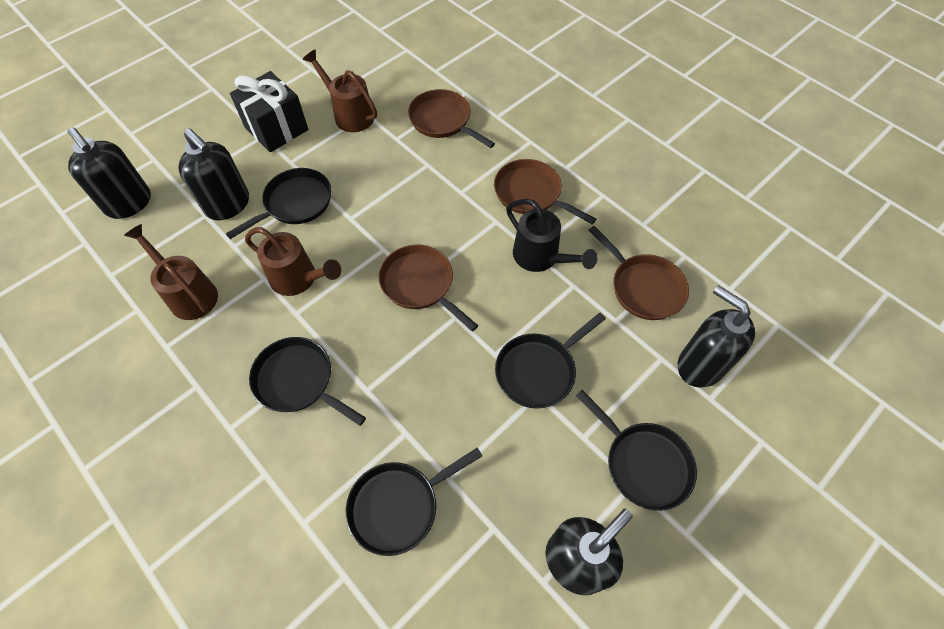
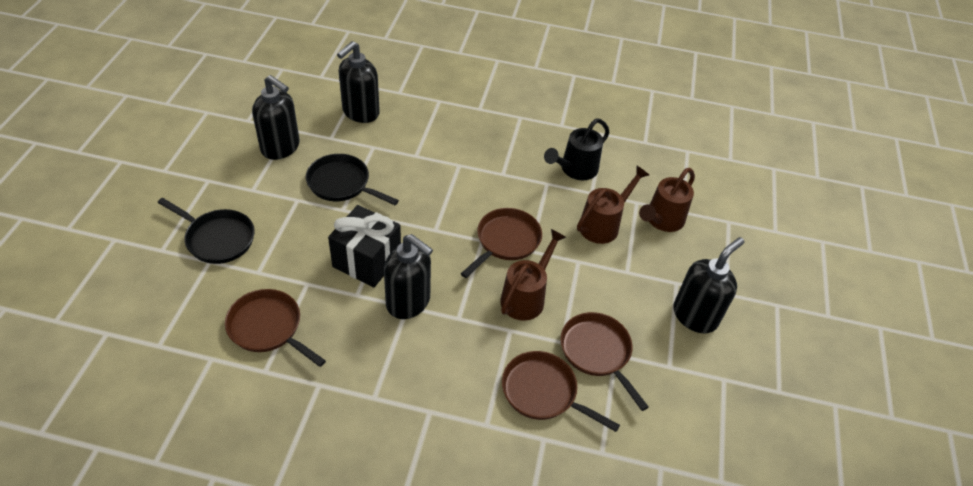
black pan: 5 -> 2

